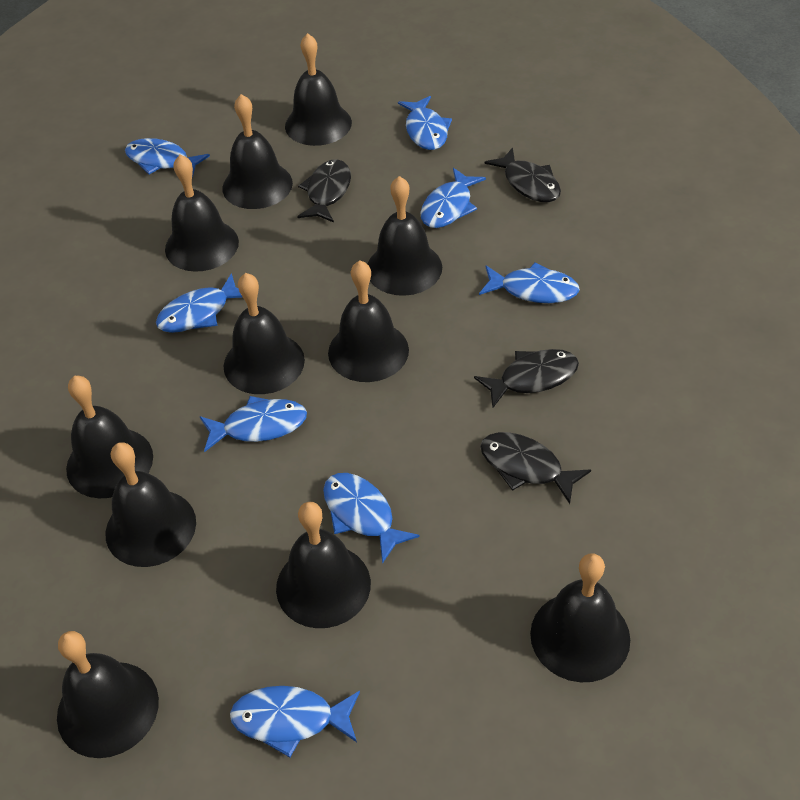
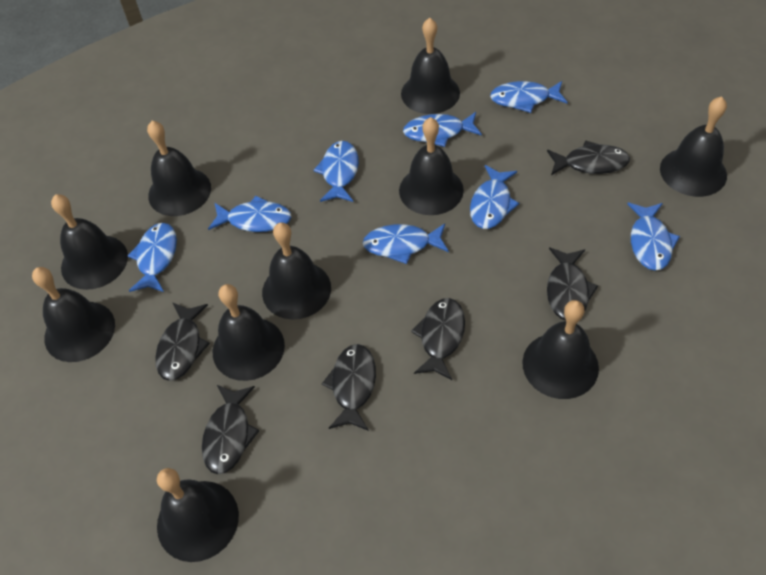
black bell: 11 -> 10
black fish: 4 -> 6

